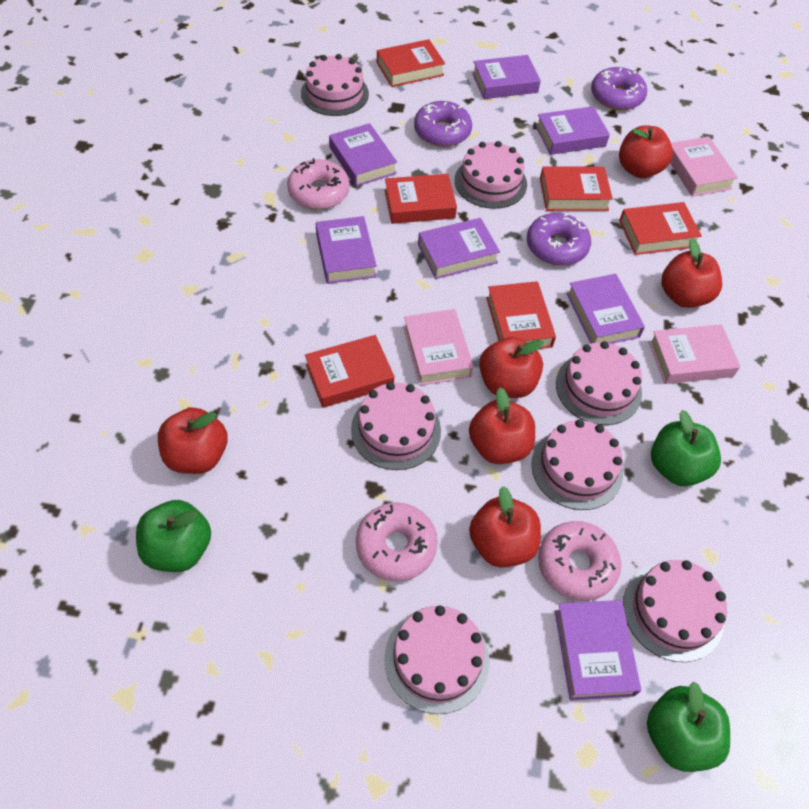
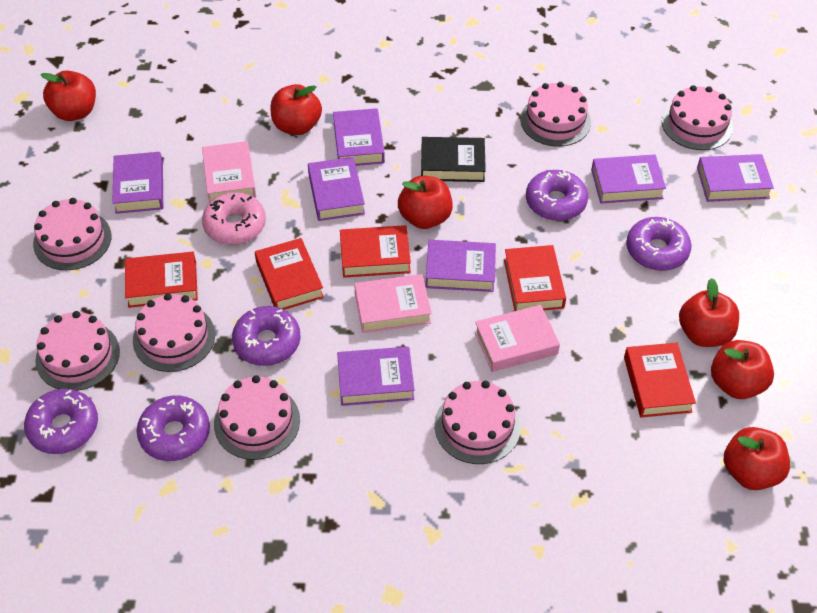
black book: 0 -> 1
green apple: 3 -> 0
pink donut: 3 -> 1
purple donut: 3 -> 5
red book: 6 -> 5

